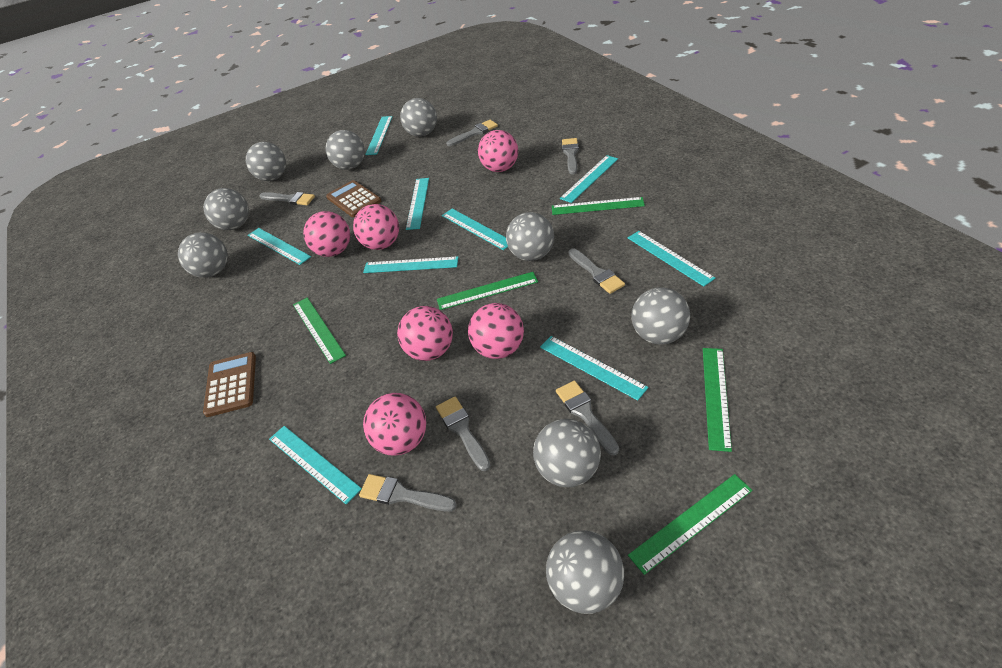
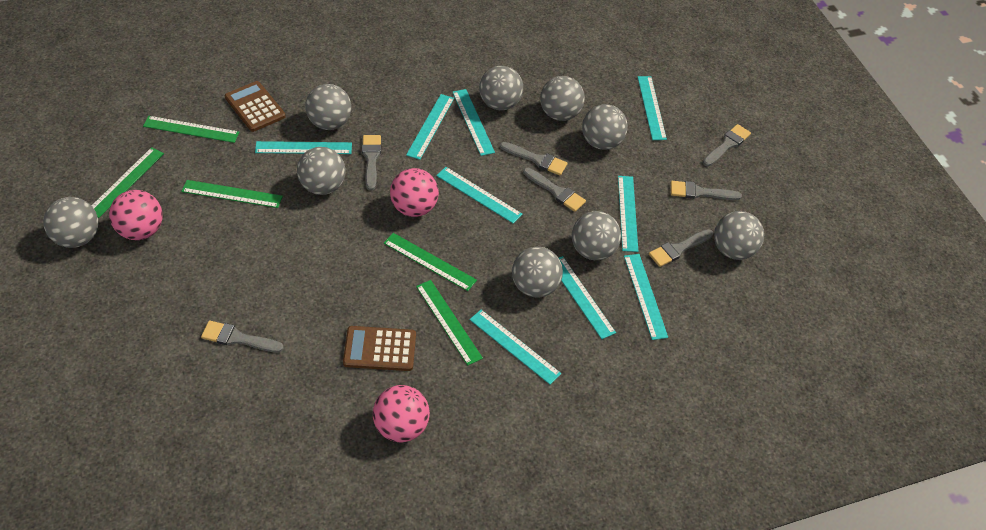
pink ball: 6 -> 3

